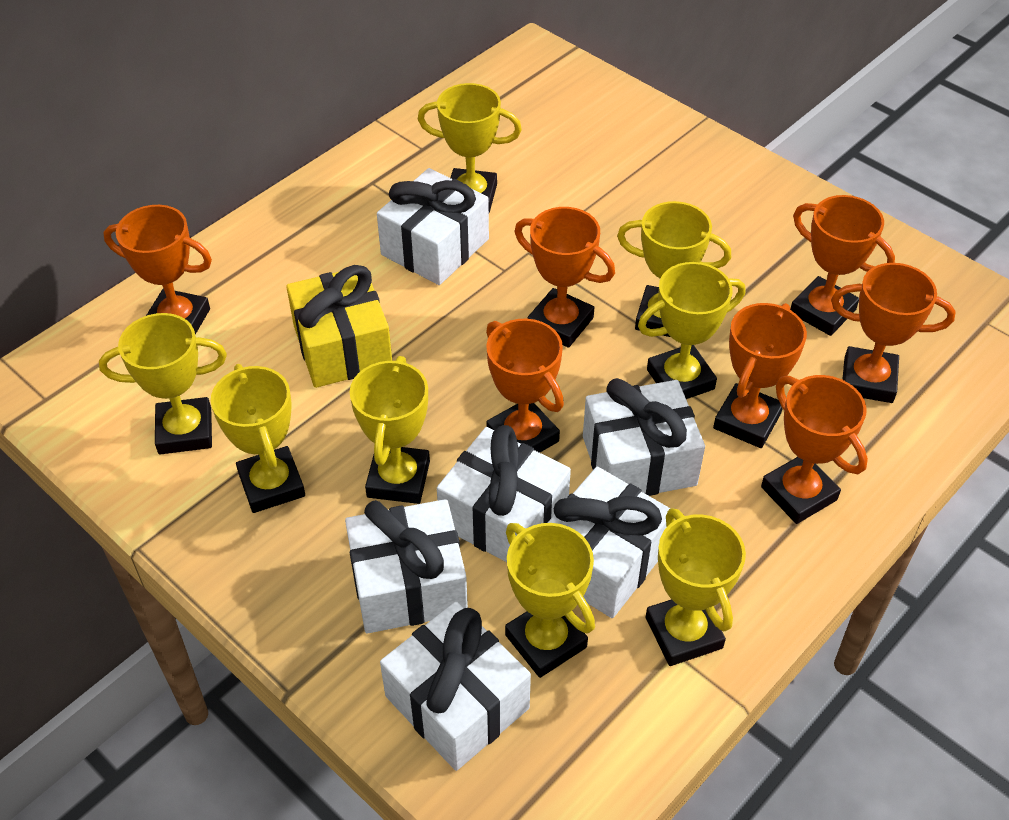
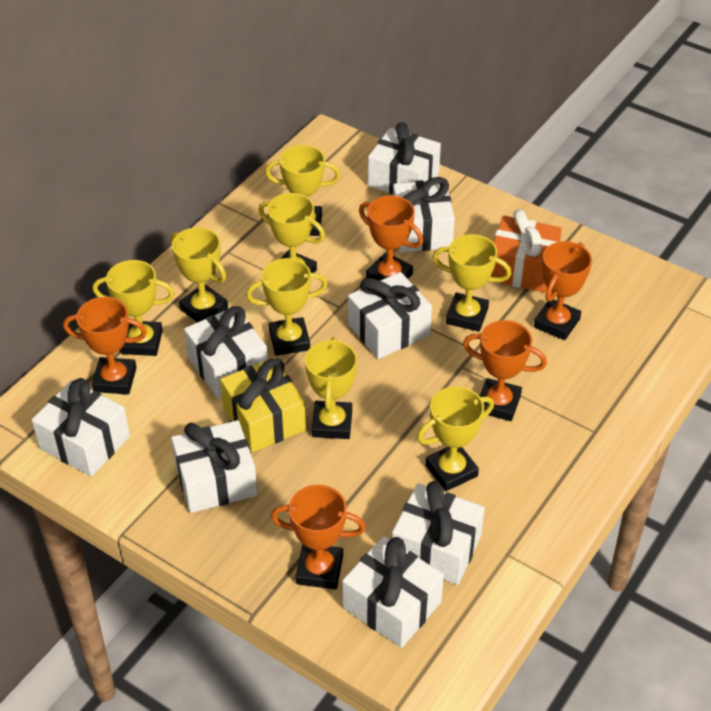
orange gift: 0 -> 1
orange trophy: 7 -> 5
white gift: 6 -> 8

